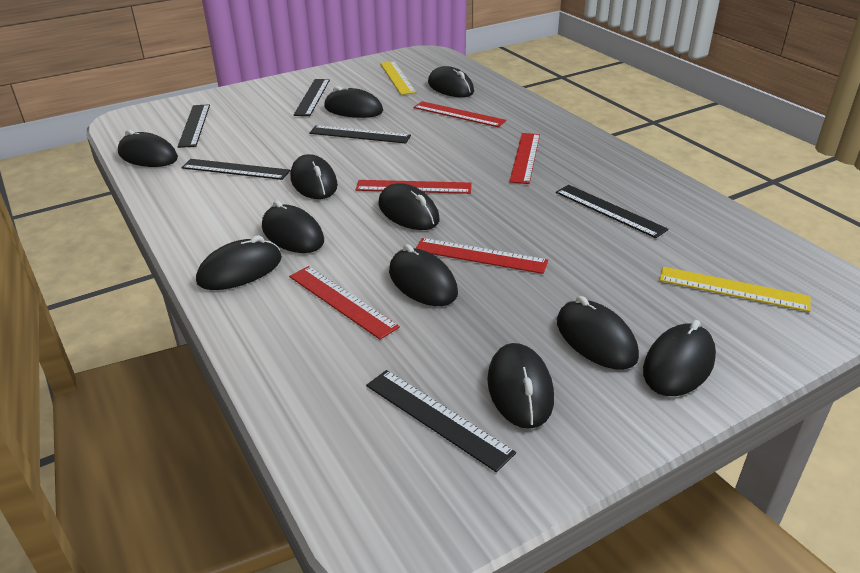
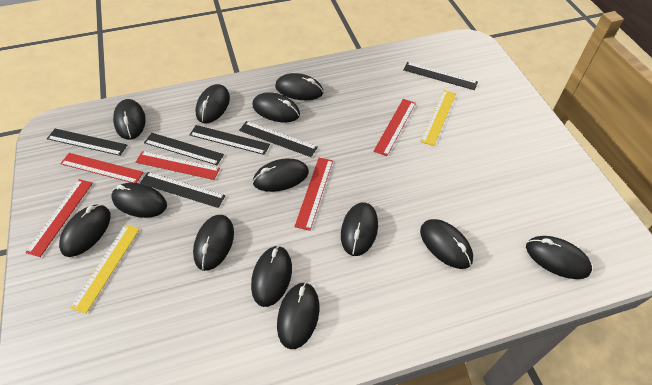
black mouse: 11 -> 13

